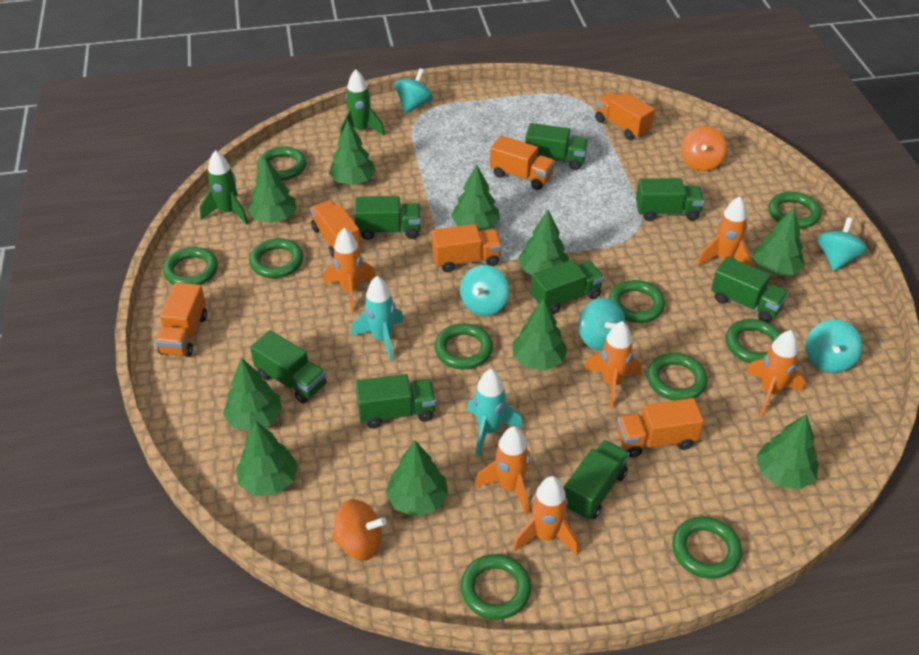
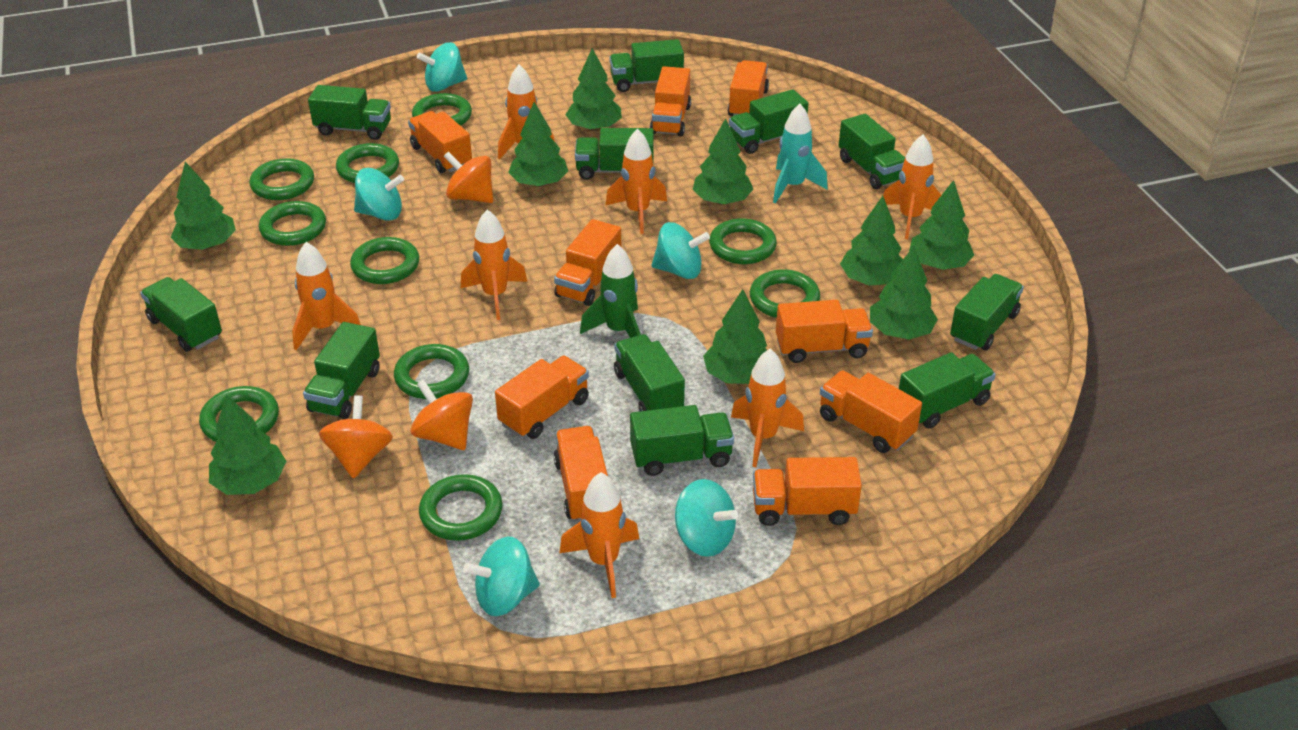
green rocket: 2 -> 1
green tree: 10 -> 9
green truck: 8 -> 11
orange rocket: 6 -> 7
orange spinning top: 2 -> 3
orange truck: 6 -> 9
turquoise rocket: 2 -> 1

